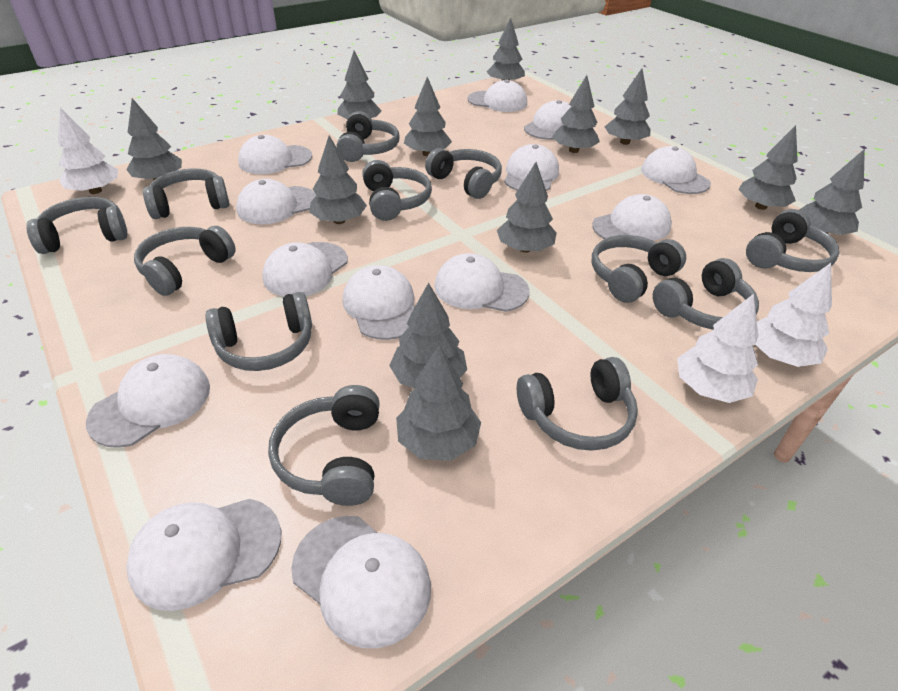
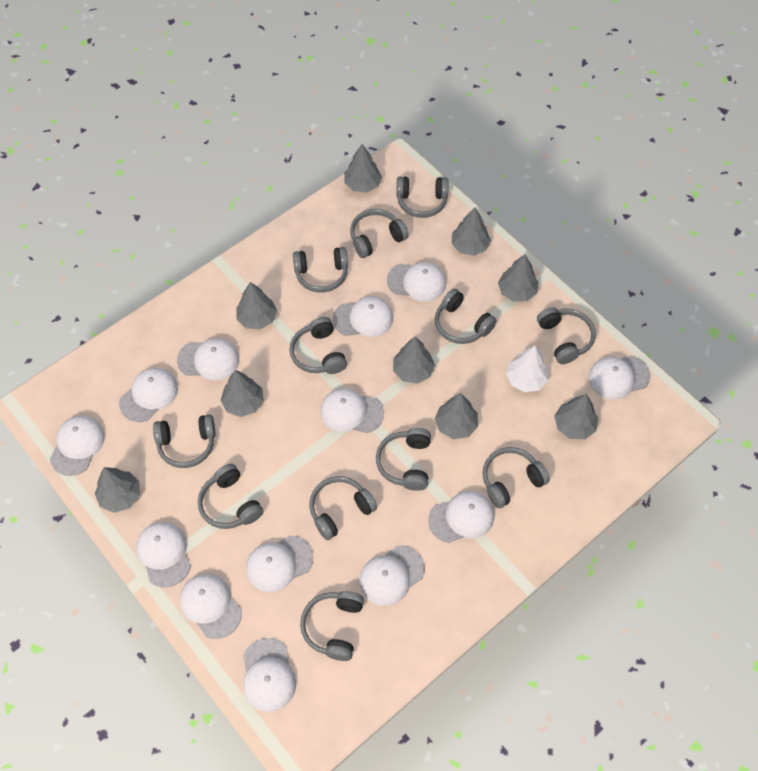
grey tree: 12 -> 9
white tree: 3 -> 1

